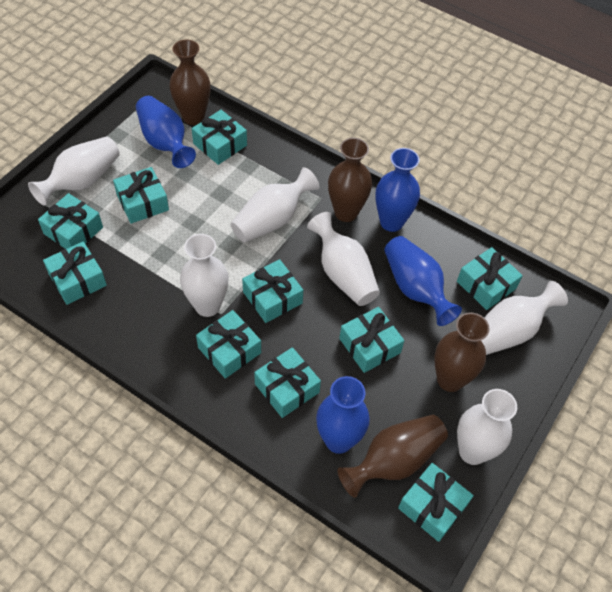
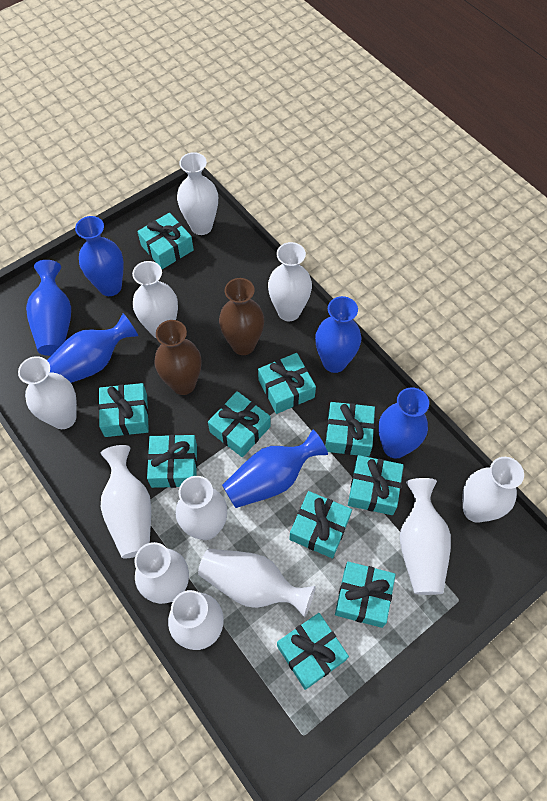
blue vase: 4 -> 6
brown vase: 4 -> 2
white vase: 6 -> 11

